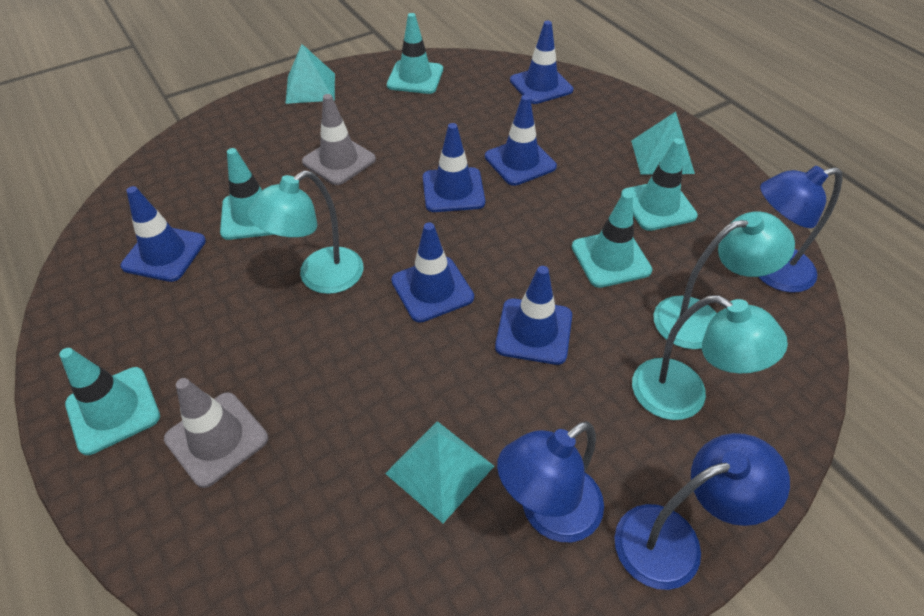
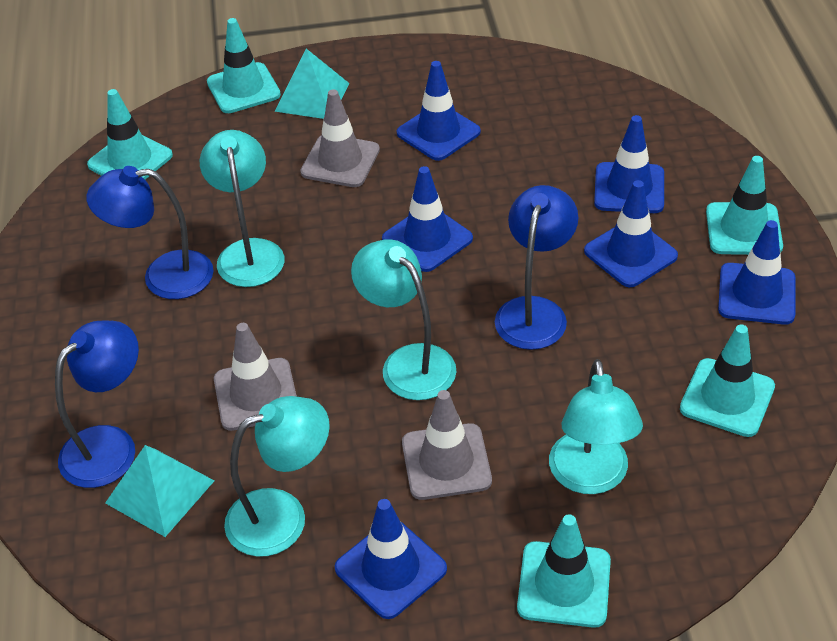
grey traffic cone: 2 -> 3
turquoise lamp: 3 -> 4
turquoise pyramid: 3 -> 2

